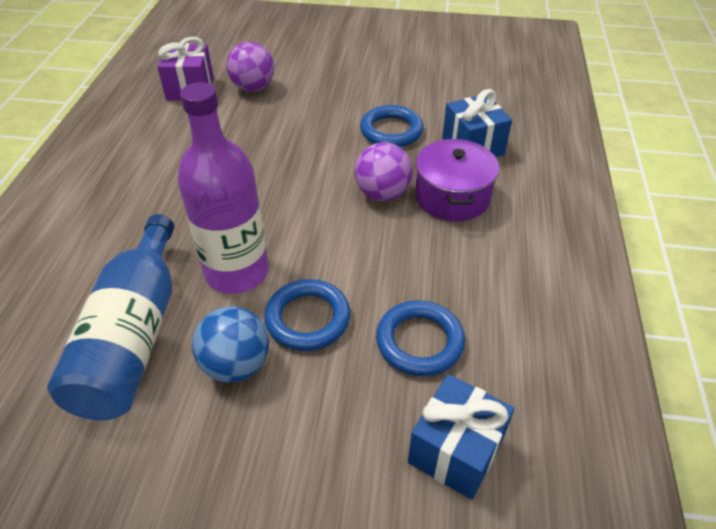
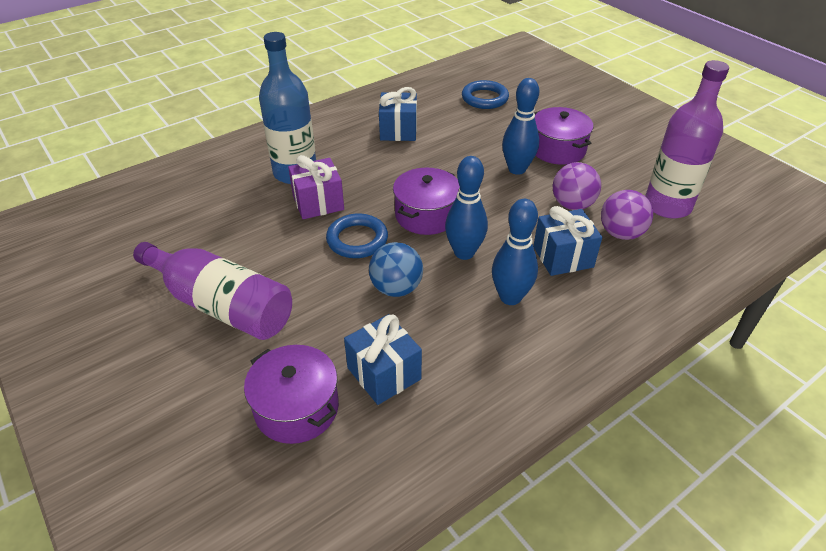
blue bowling pin: 0 -> 3
blue gift: 2 -> 3
blue ring: 3 -> 2
purple bottle: 1 -> 2
purple pot: 1 -> 3

